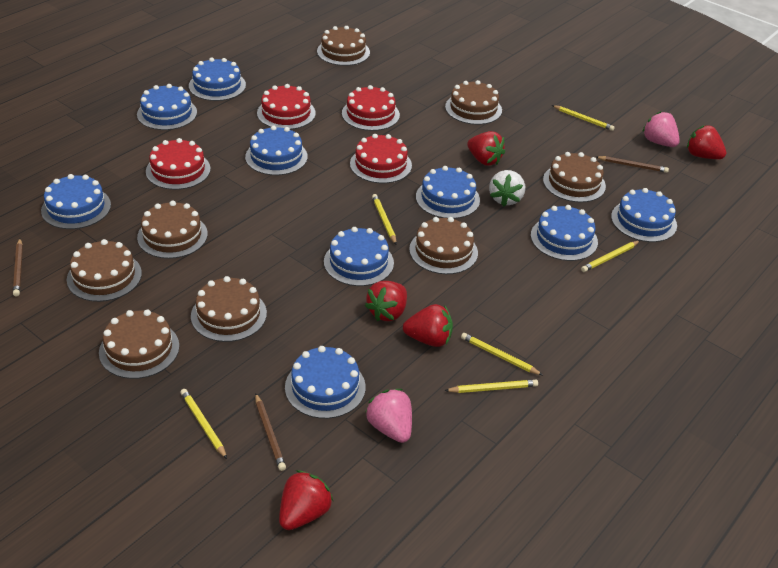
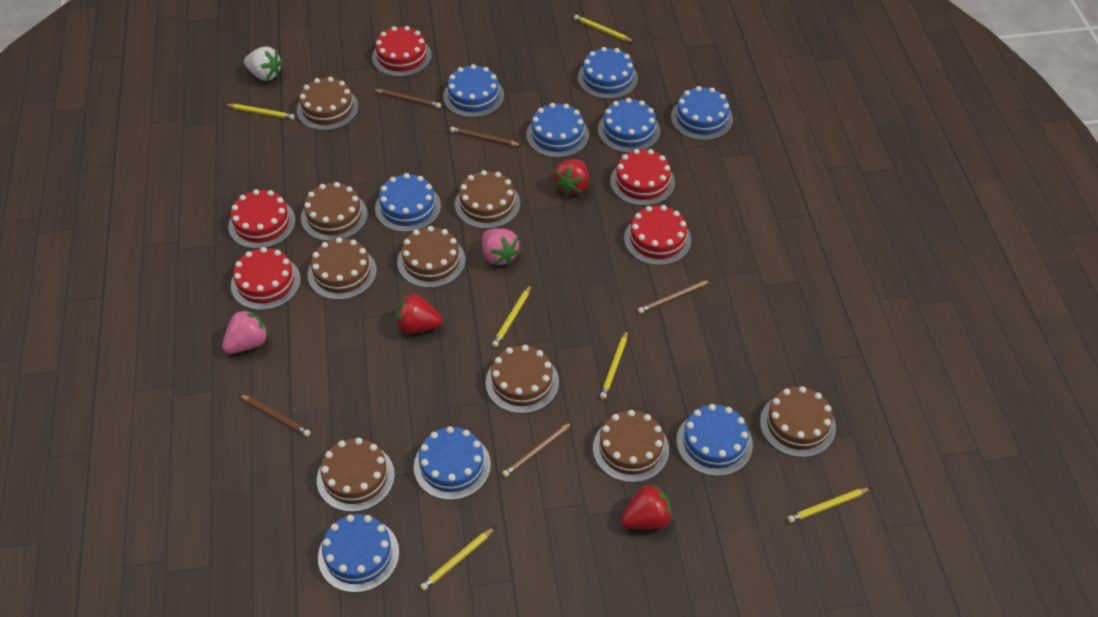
brown cake: 8 -> 9
brown pencil: 3 -> 5
red cake: 4 -> 5
red strawberry: 5 -> 3

